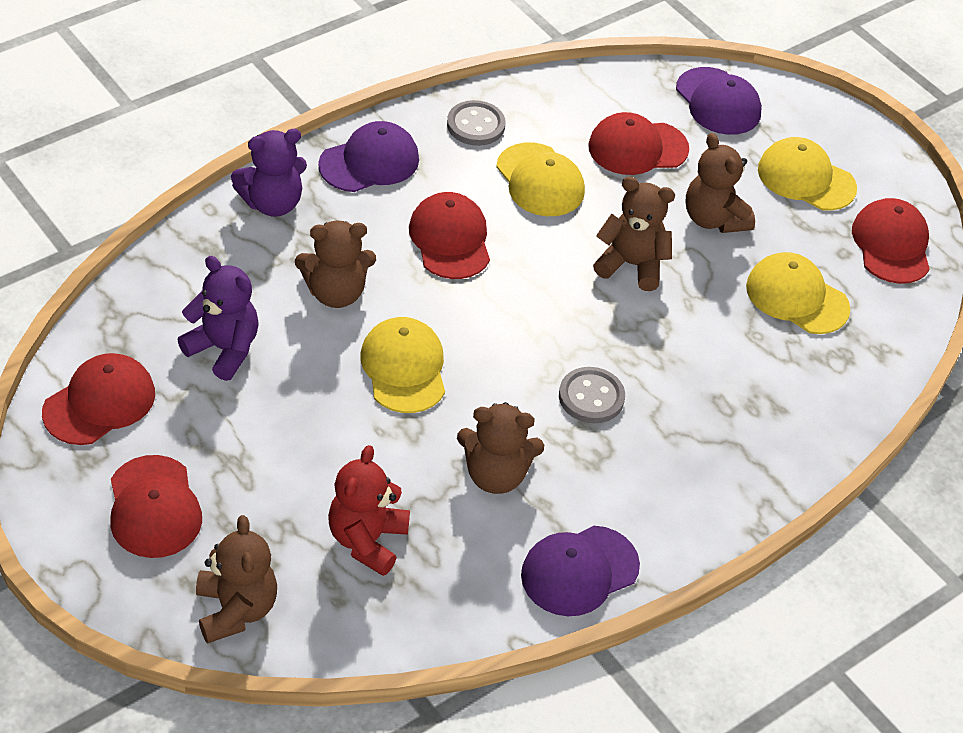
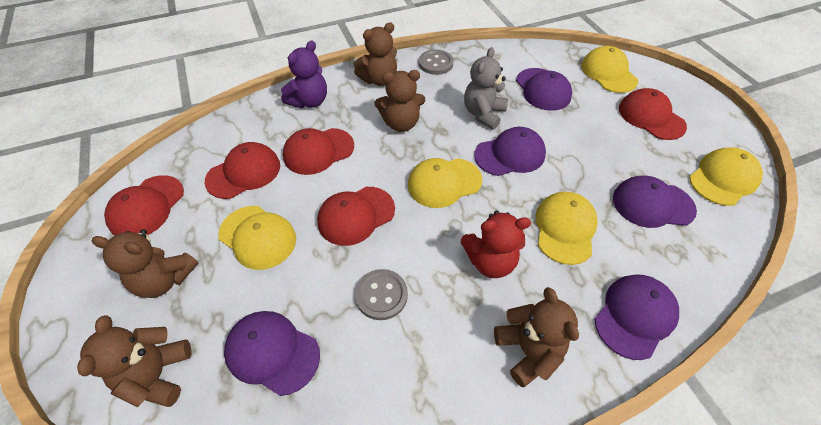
grey teddy bear: 0 -> 1
purple cap: 3 -> 5
purple teddy bear: 2 -> 1
yellow cap: 4 -> 5

